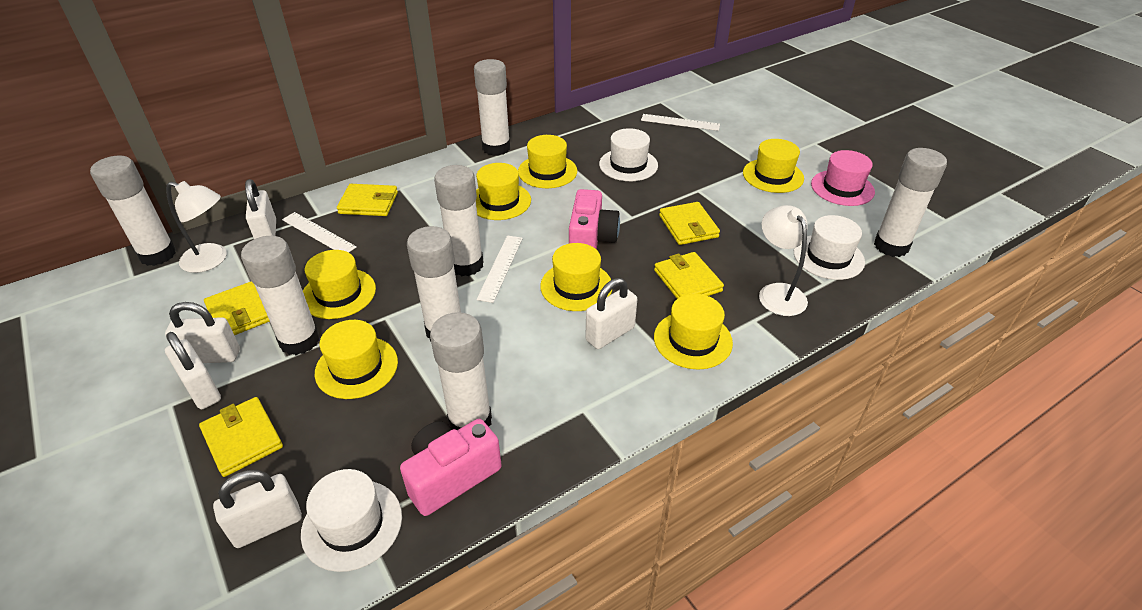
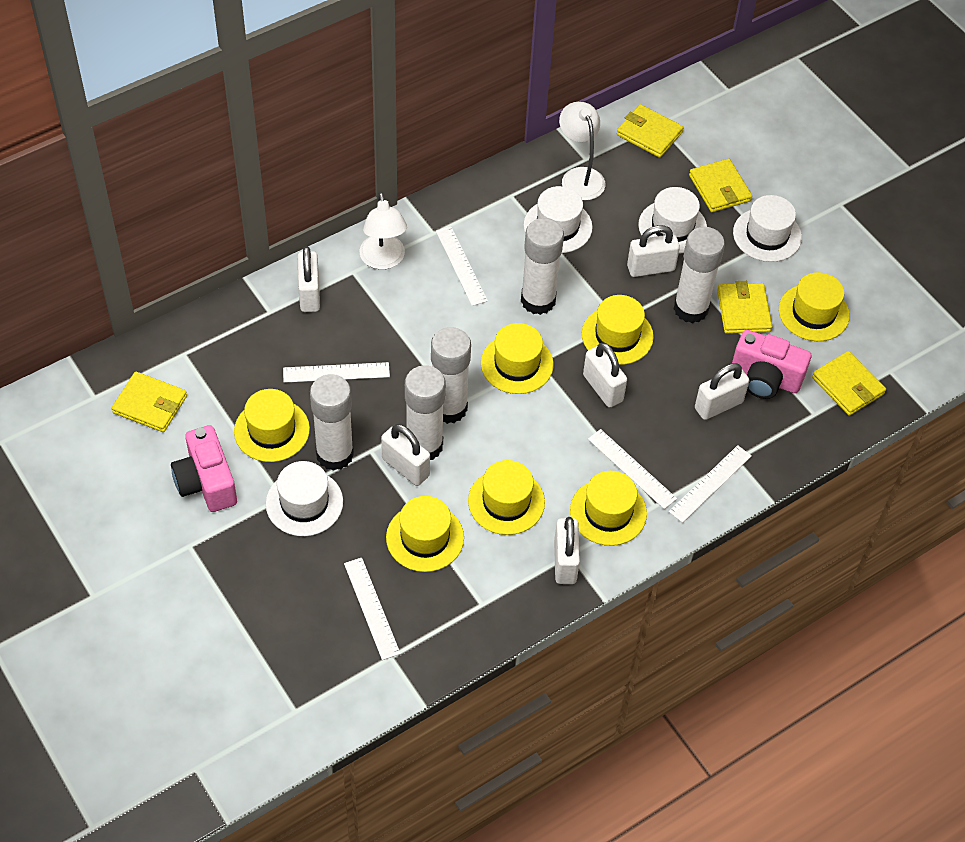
pink hat: 1 -> 0
white glue stick: 7 -> 5
white hat: 3 -> 4
white padlock: 5 -> 6
white ruler: 3 -> 5

